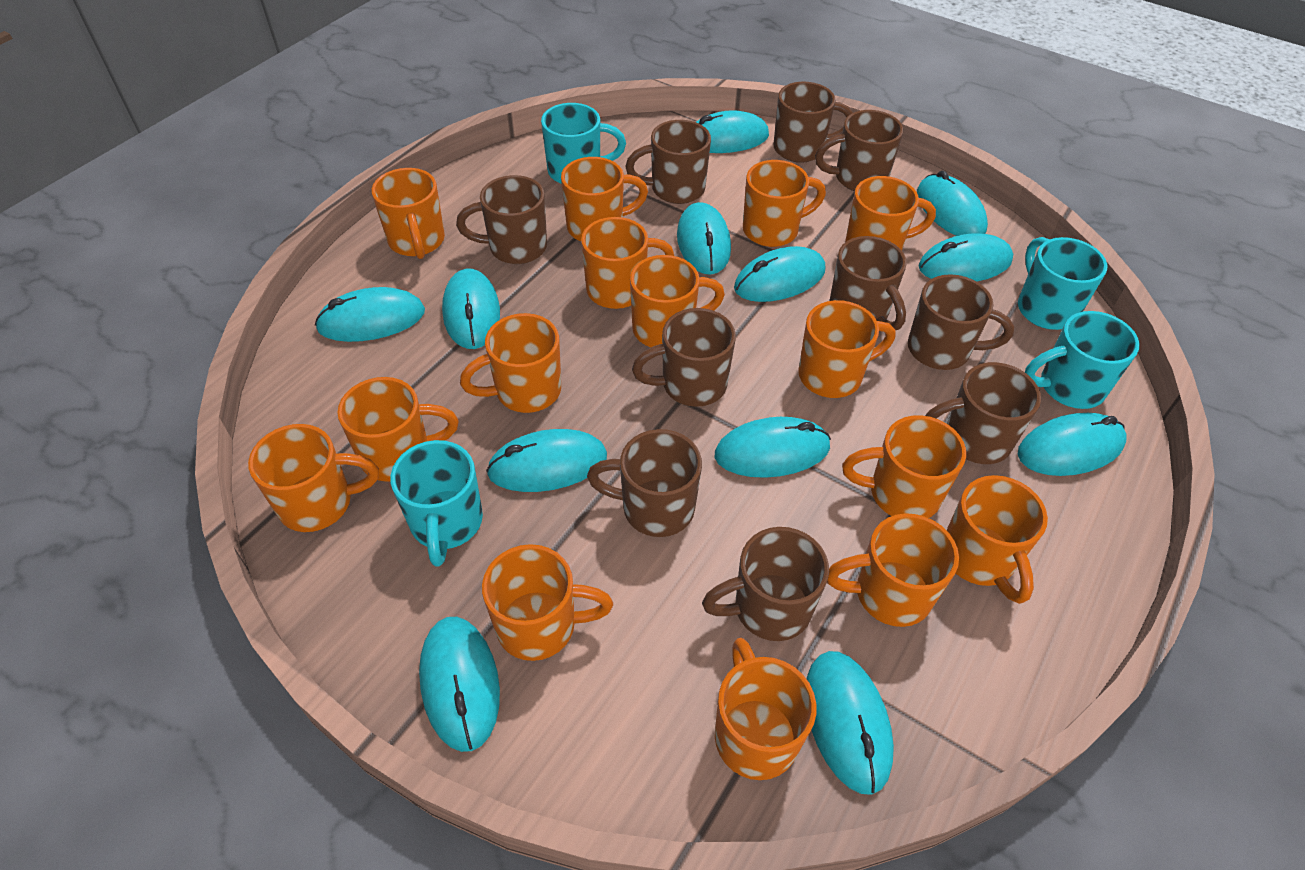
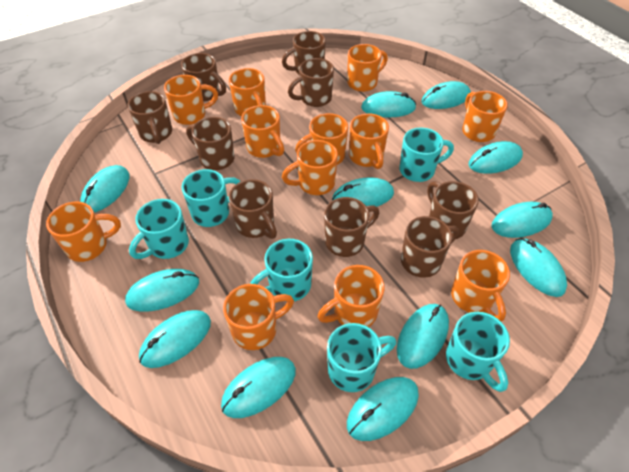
brown mug: 10 -> 9
orange mug: 15 -> 12
turquoise mug: 4 -> 6

